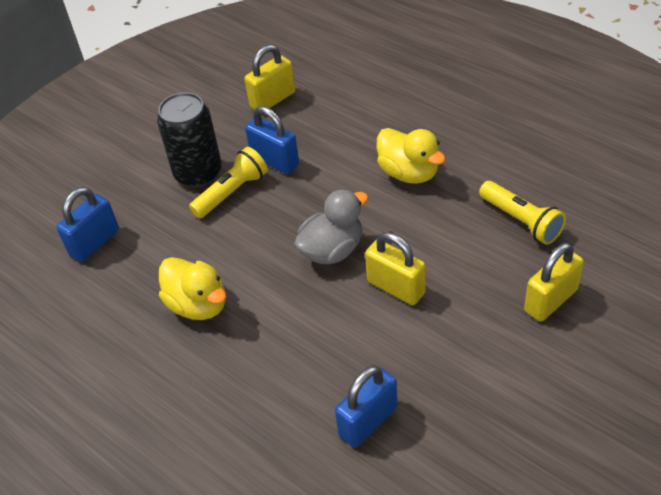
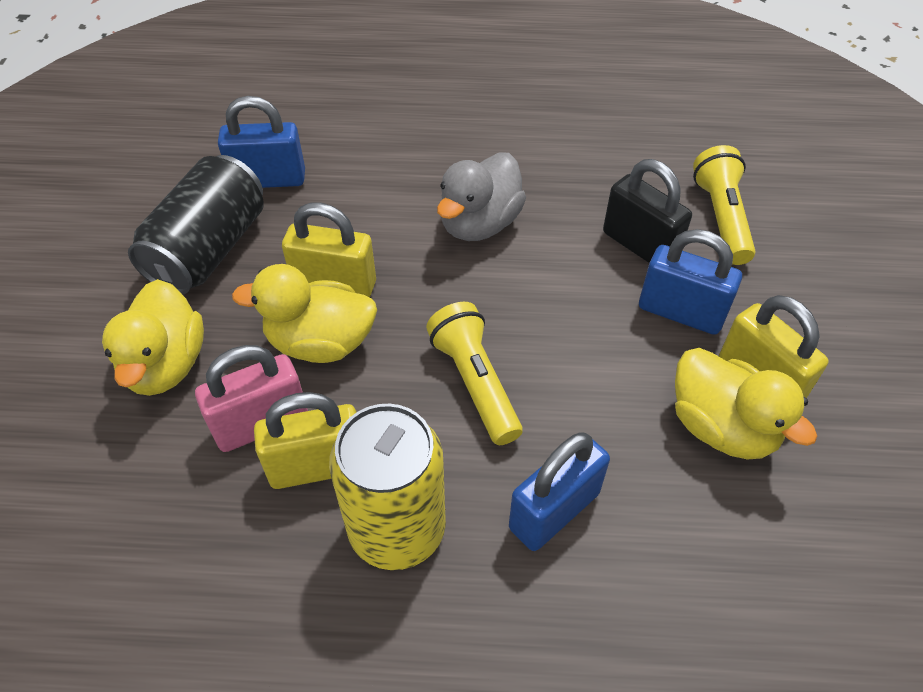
black padlock: 0 -> 1
pink padlock: 0 -> 1
yellow can: 0 -> 1
yellow duck: 2 -> 3

